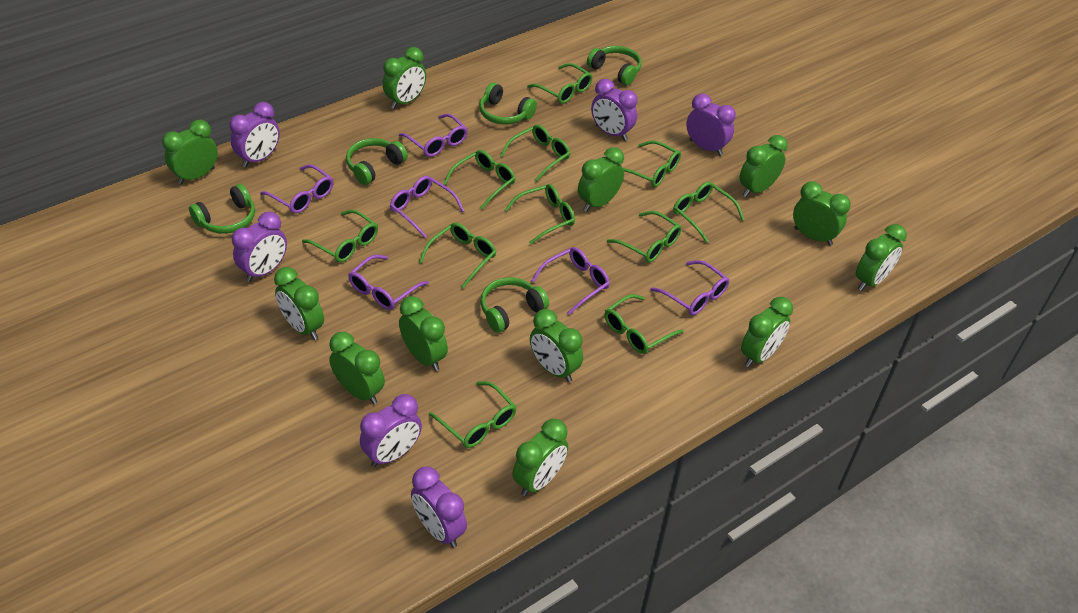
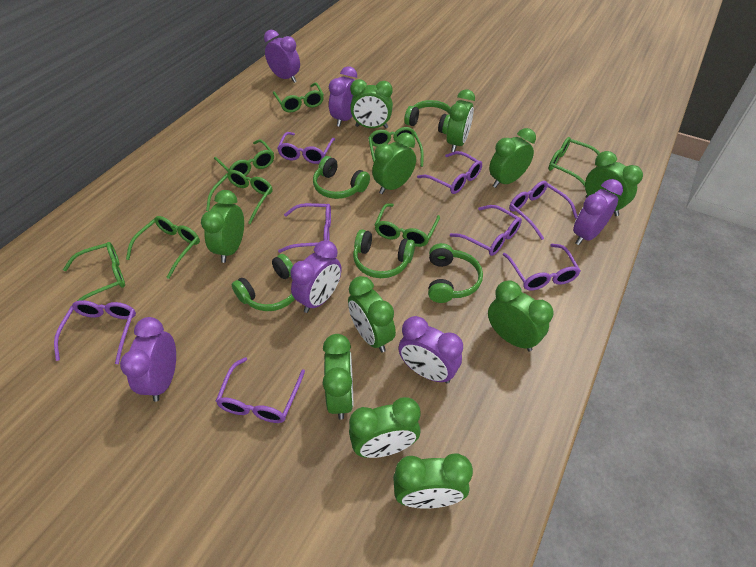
green clock: 12 -> 11
green glasses: 11 -> 8
purple glasses: 6 -> 8

